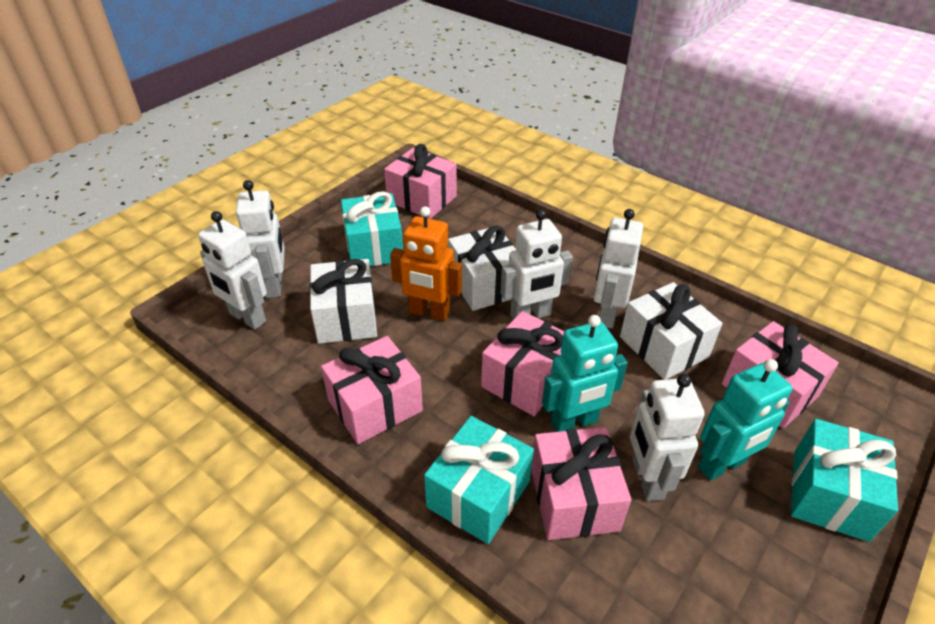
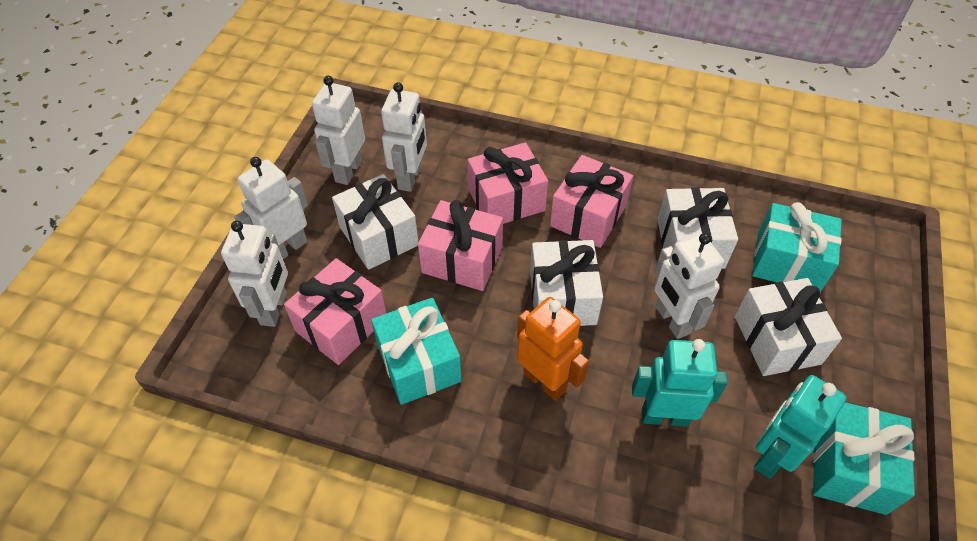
pink gift: 5 -> 4
white gift: 3 -> 4

